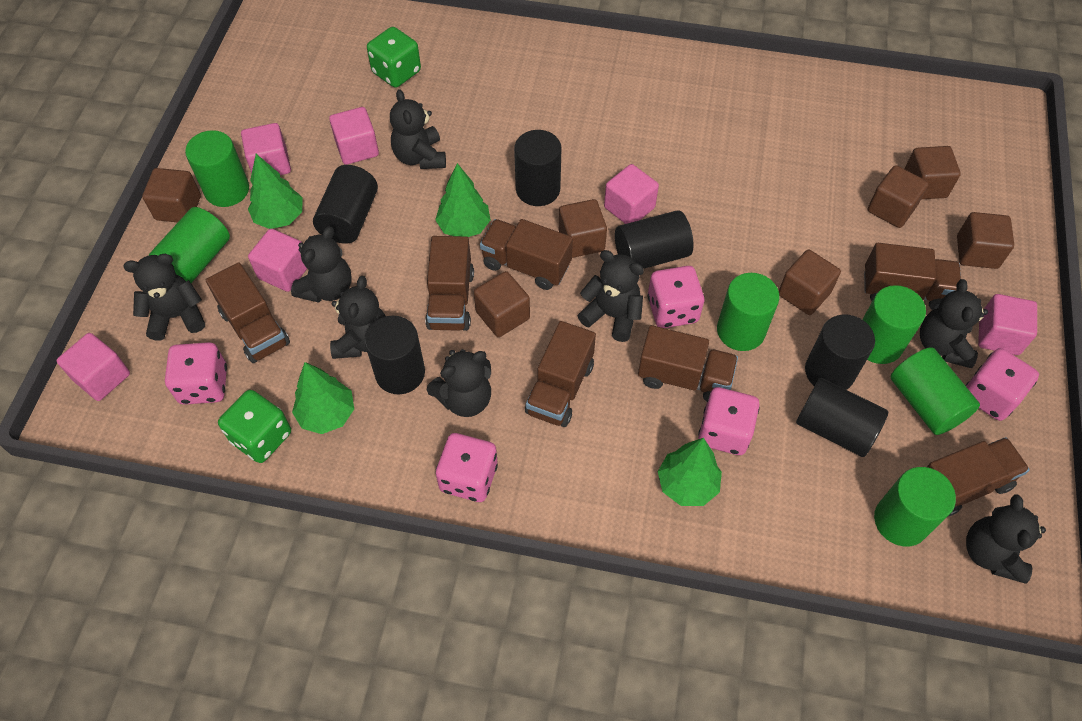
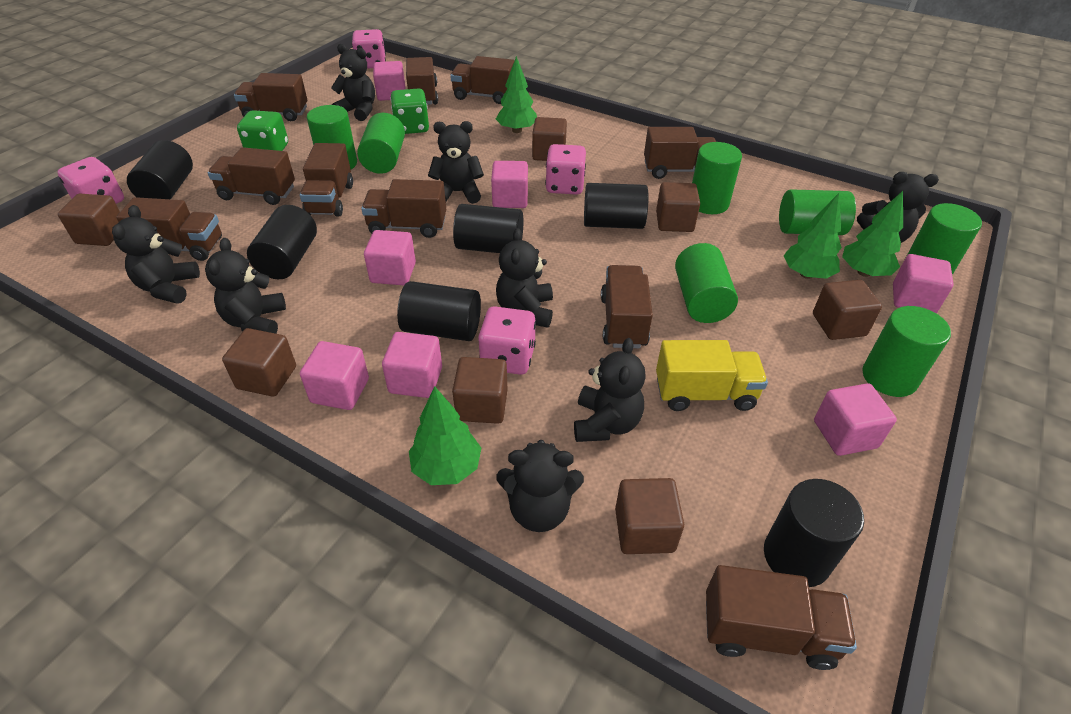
brown truck: 7 -> 10
green cylinder: 6 -> 7
pink cube: 6 -> 7
pink dice: 5 -> 4
yellow truck: 0 -> 1

